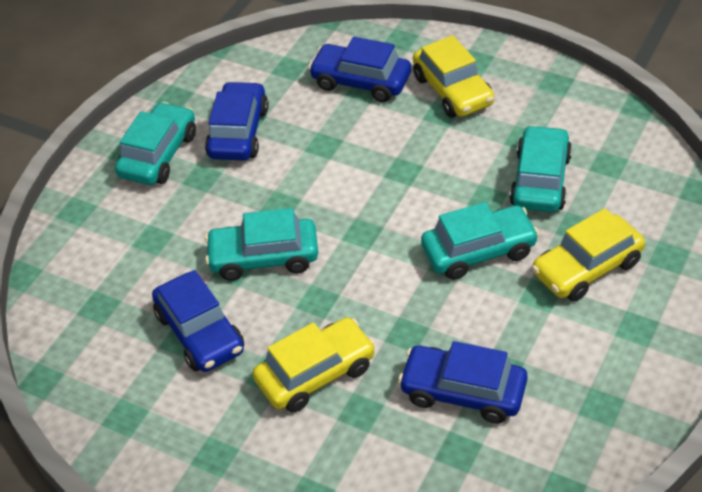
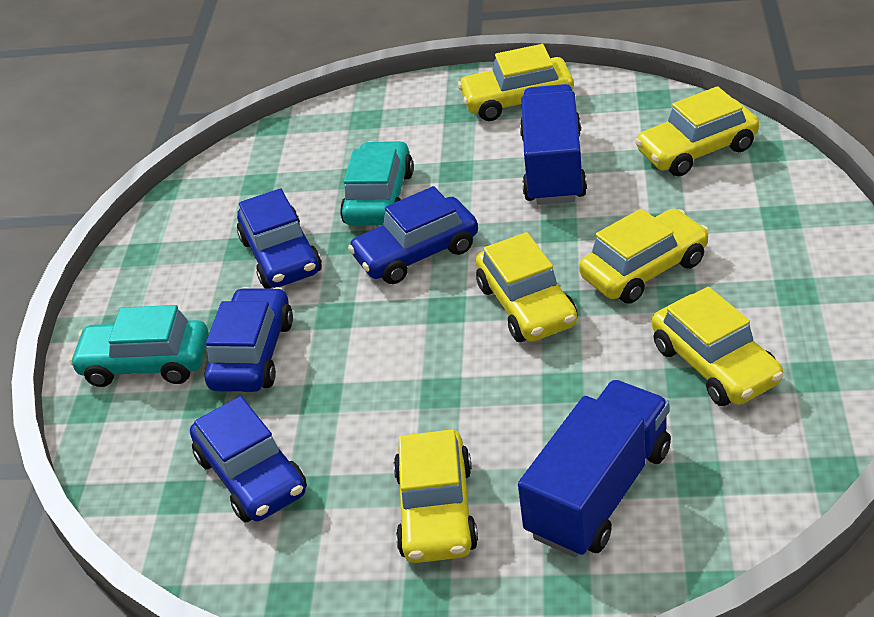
blue truck: 0 -> 2
turquoise car: 4 -> 2
yellow car: 3 -> 6

